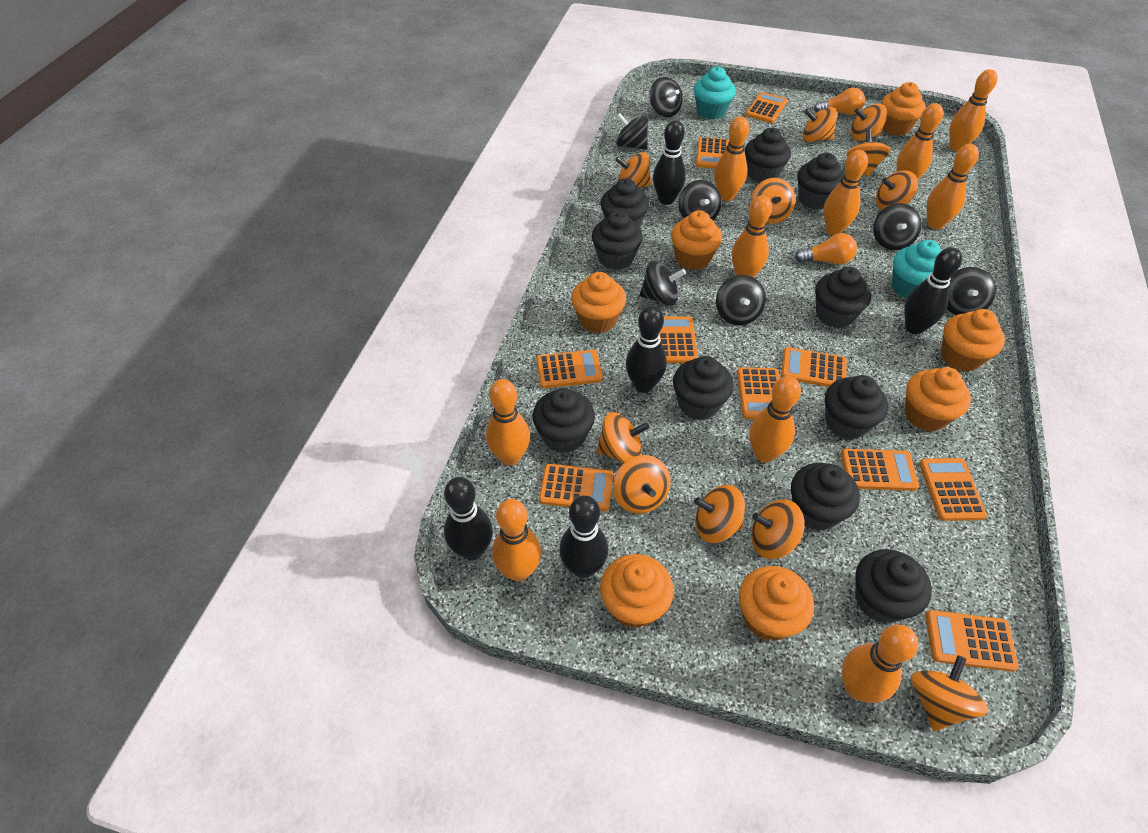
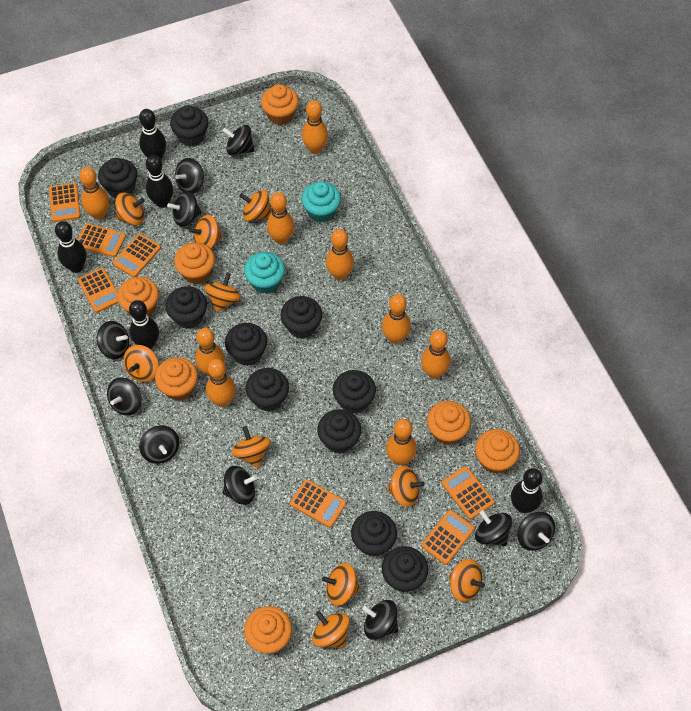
black spinning top: 7 -> 10
orange bowling pin: 10 -> 9
orange calculator: 10 -> 7
orange light bulb: 2 -> 0
orange spinning top: 11 -> 10

